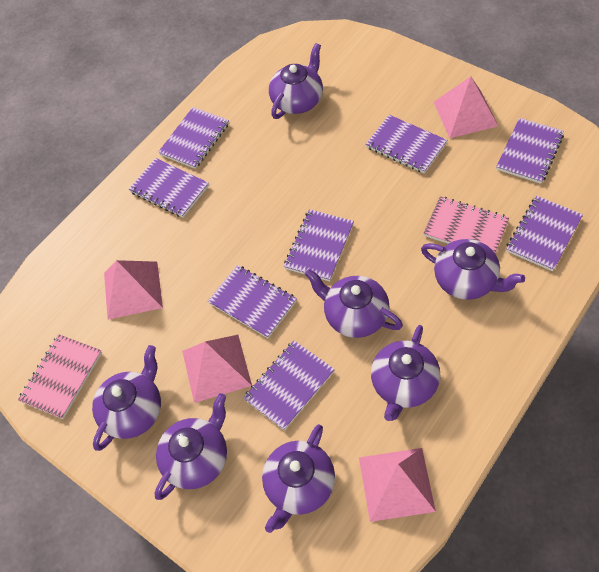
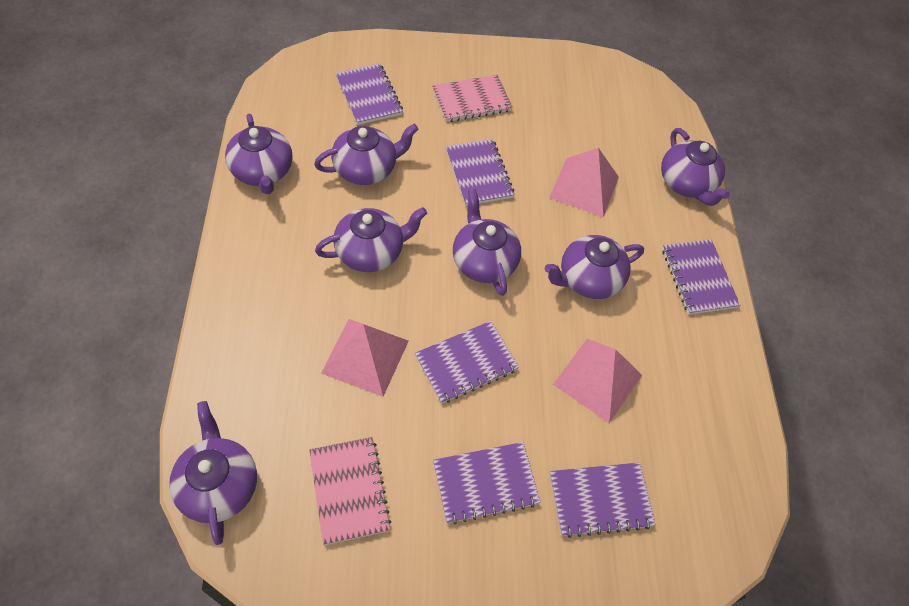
pink pyramid: 4 -> 3
purple notebook: 8 -> 6

